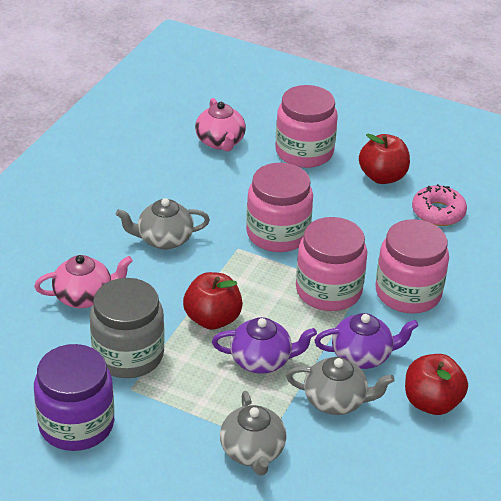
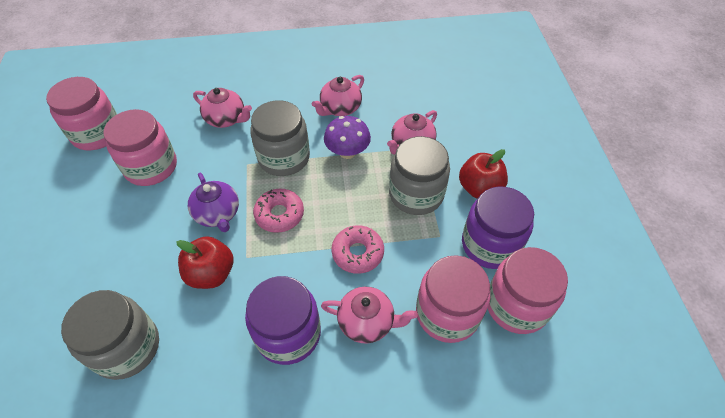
grey jar: 1 -> 3
grey teapot: 3 -> 0
pink donut: 1 -> 2
pink teapot: 2 -> 4
purple jar: 1 -> 2
purple mushroom: 0 -> 1
purple teapot: 2 -> 1
red apple: 3 -> 2

